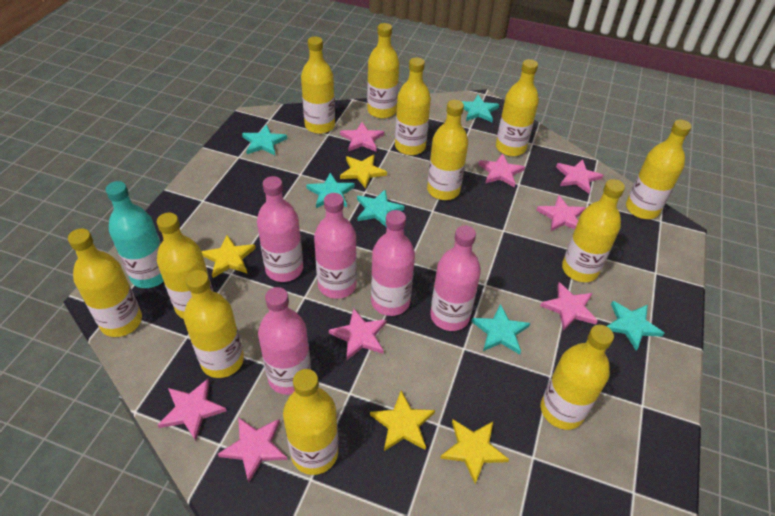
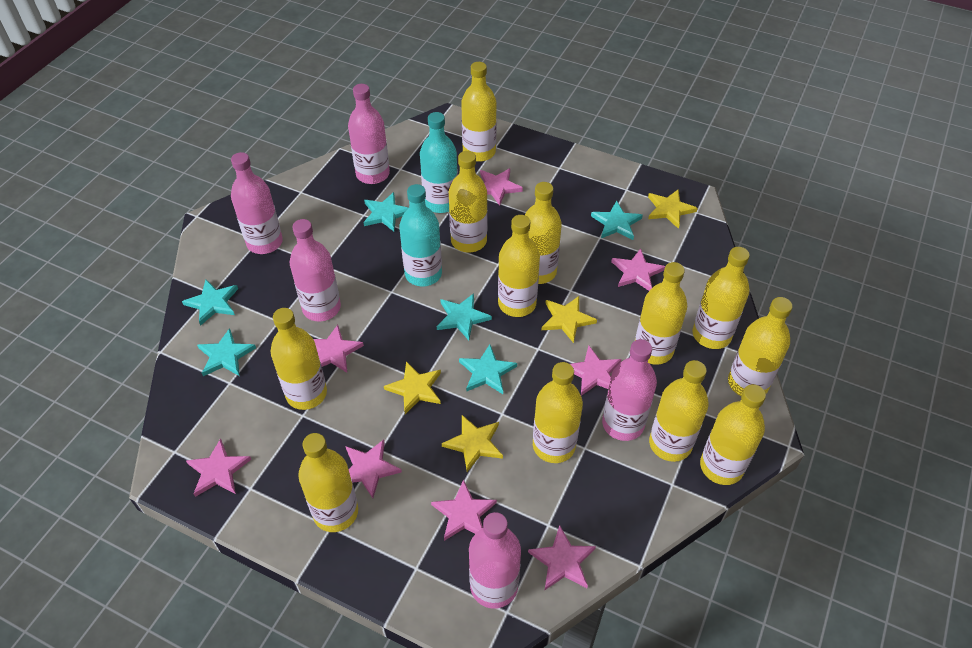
turquoise bottle: 1 -> 2

